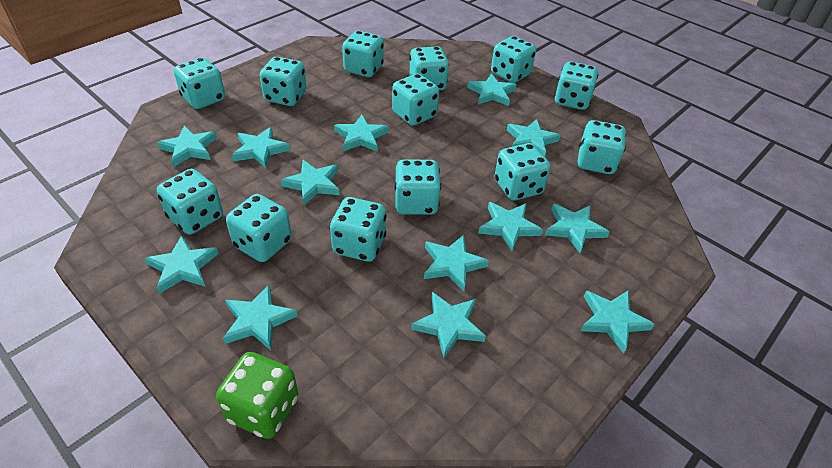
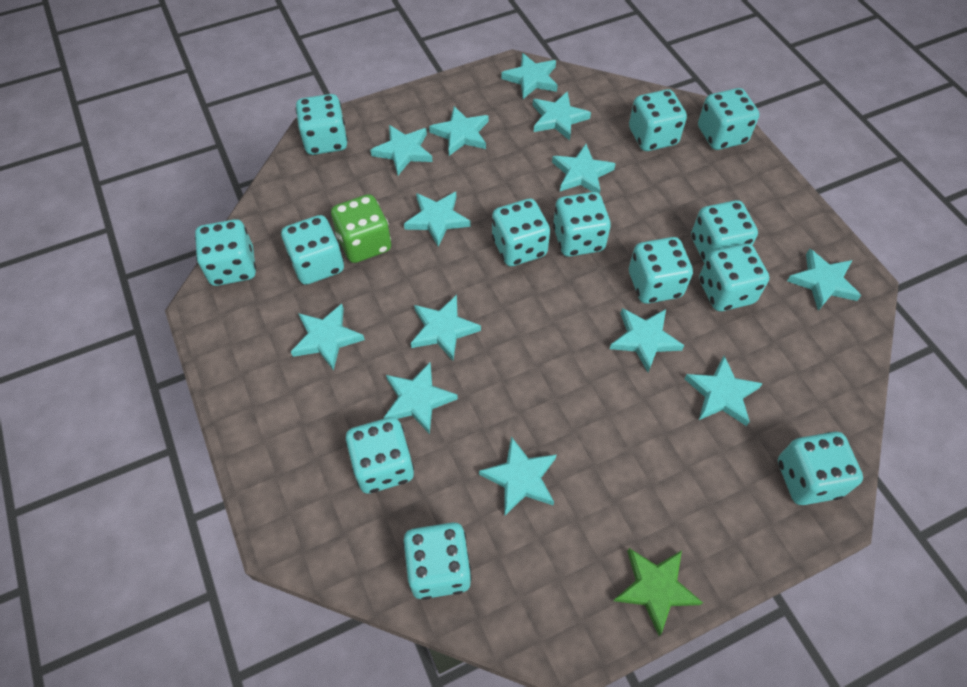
green star: 0 -> 1

